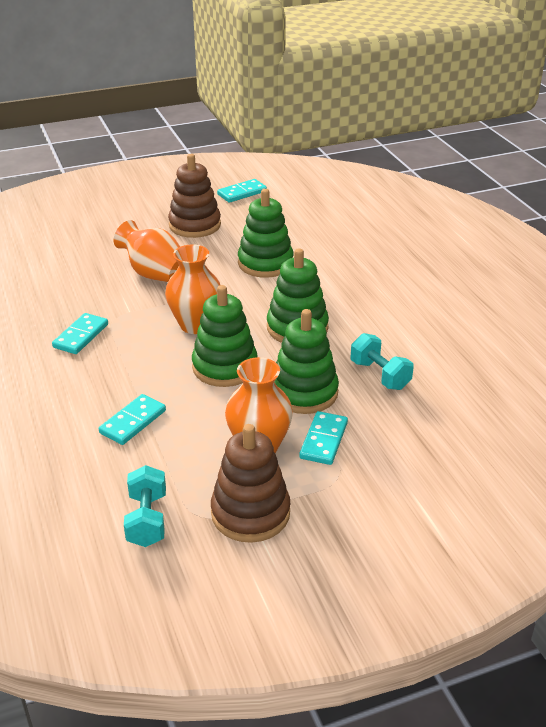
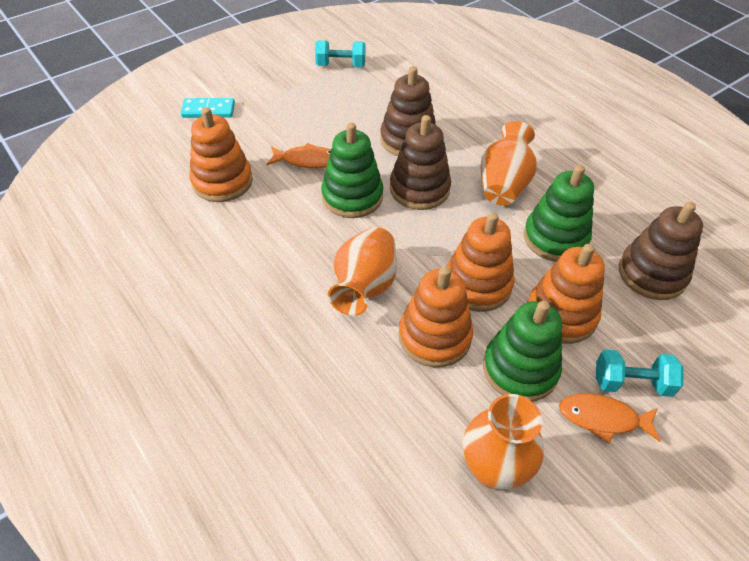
brown stacking toy: 2 -> 3
green stacking toy: 4 -> 3
orange fish: 0 -> 2
orange stacking toy: 0 -> 4
turquoise domino: 4 -> 1

